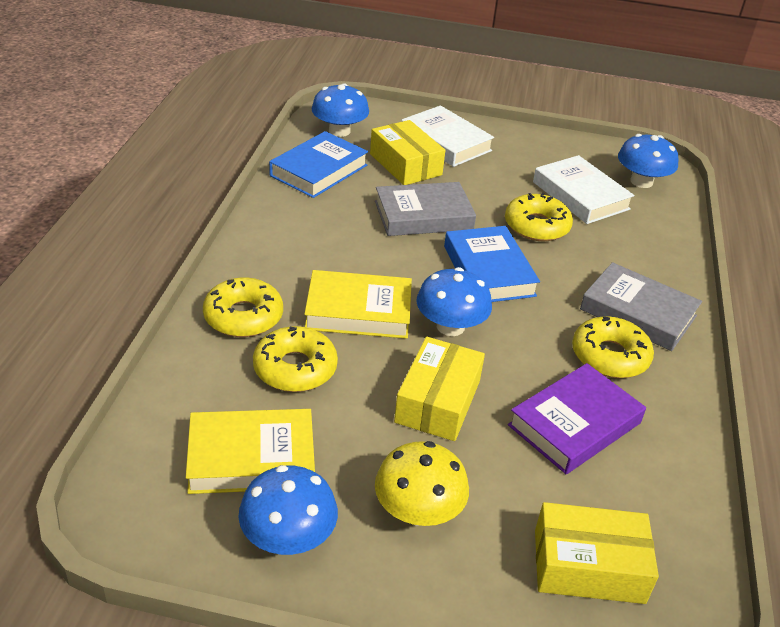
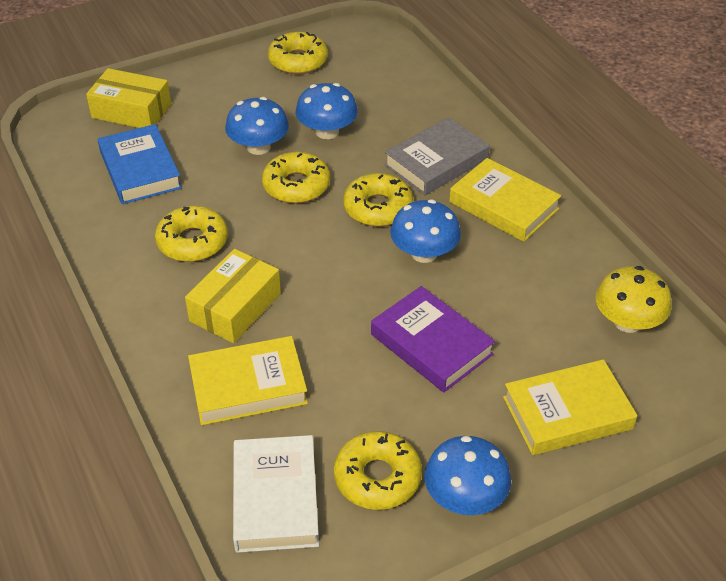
blue book: 2 -> 1
grey book: 2 -> 1
white book: 2 -> 1
yellow book: 2 -> 3
yellow box: 3 -> 2
yellow donut: 4 -> 5

